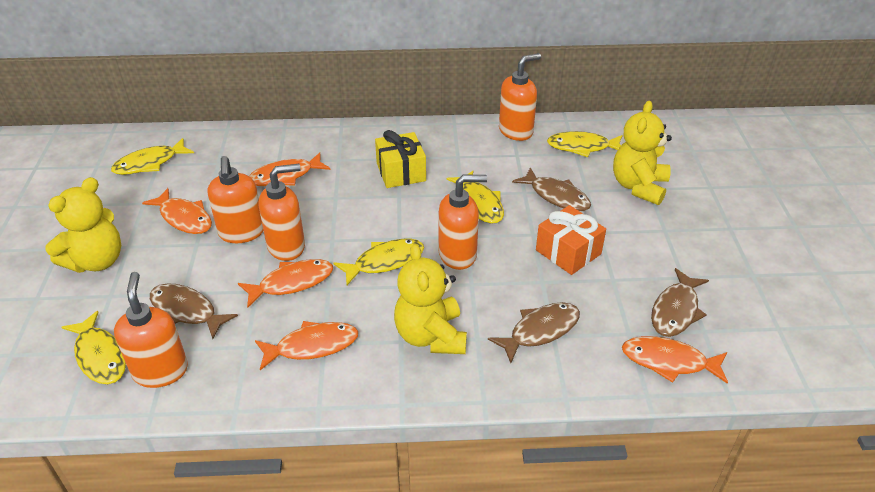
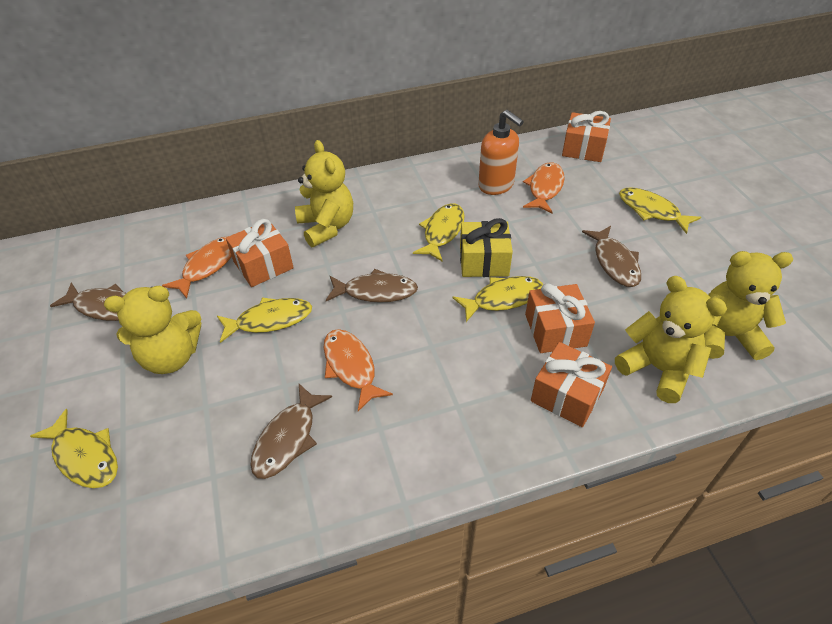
orange fish: 5 -> 3
orange gift: 1 -> 4
orange soap dispenser: 5 -> 1
yellow teddy bear: 3 -> 4

